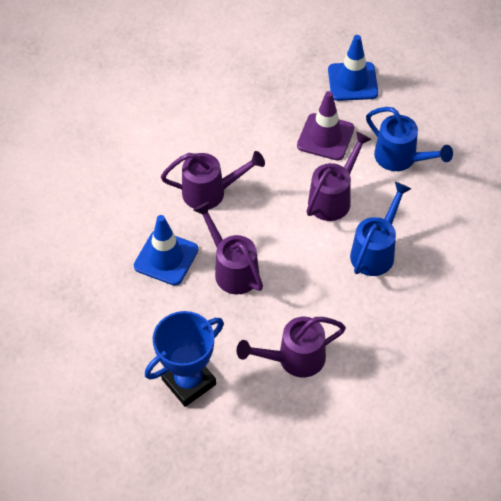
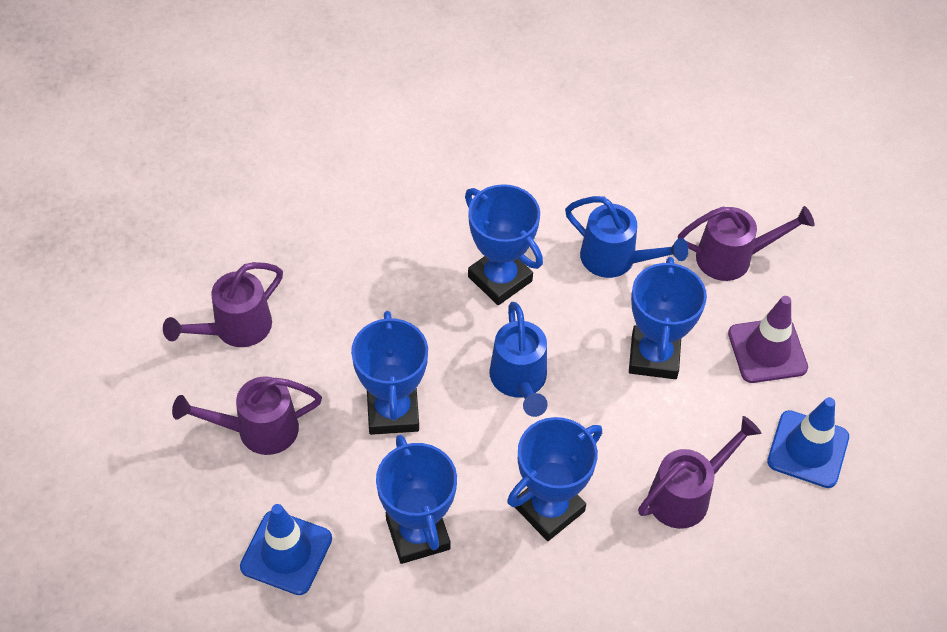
blue trophy: 1 -> 5

